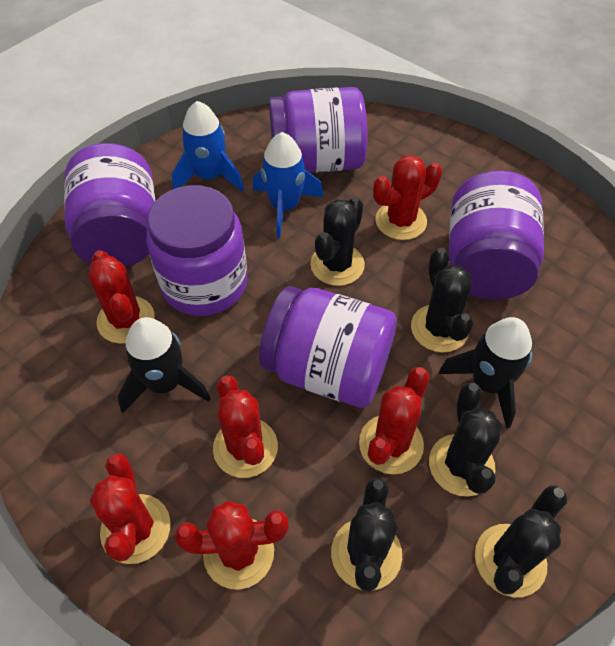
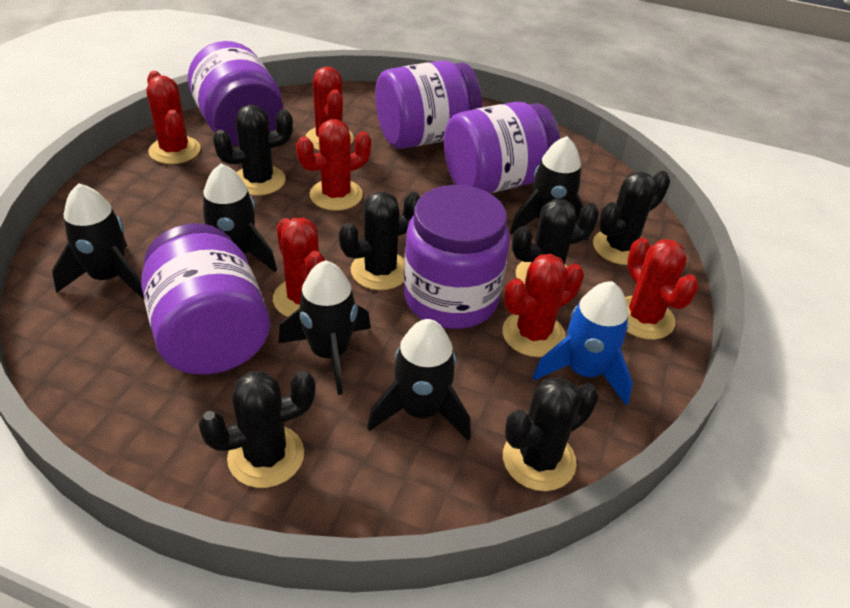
black cactus: 5 -> 6
black rocket: 2 -> 5
blue rocket: 2 -> 1

